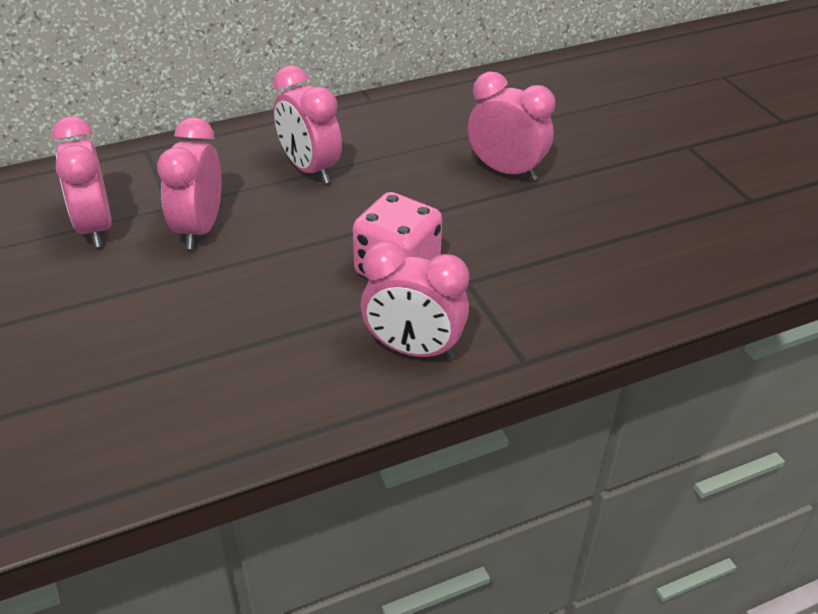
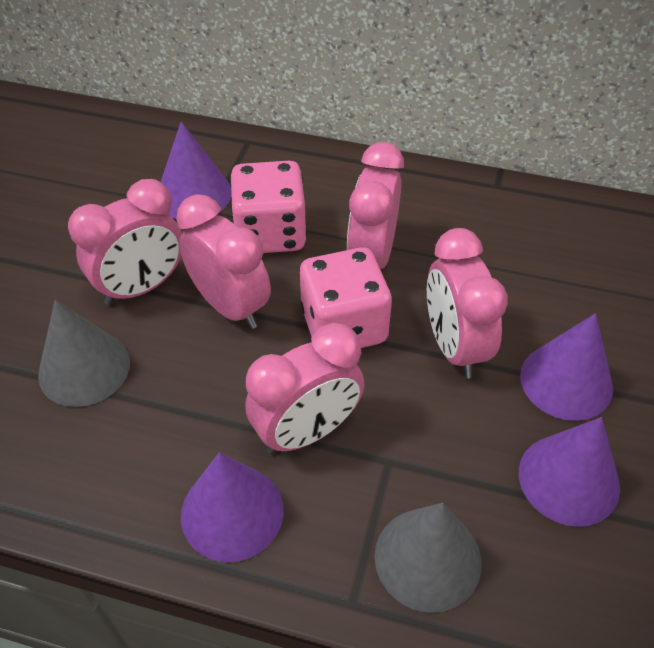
grey cone: 0 -> 2
pink dice: 1 -> 2
purple cone: 0 -> 4

